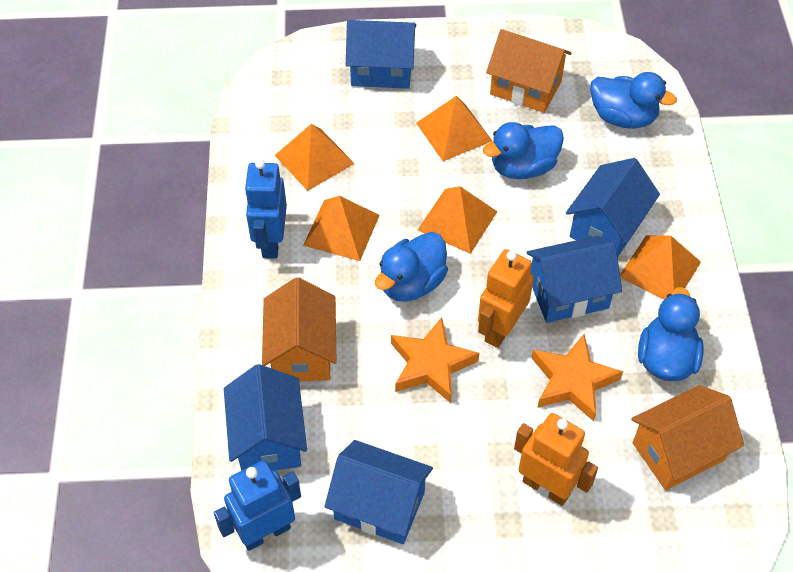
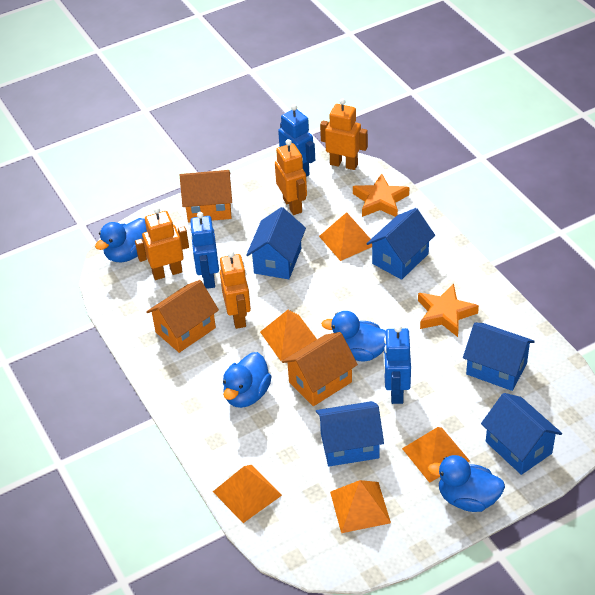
blue robot: 2 -> 3
orange robot: 2 -> 4

